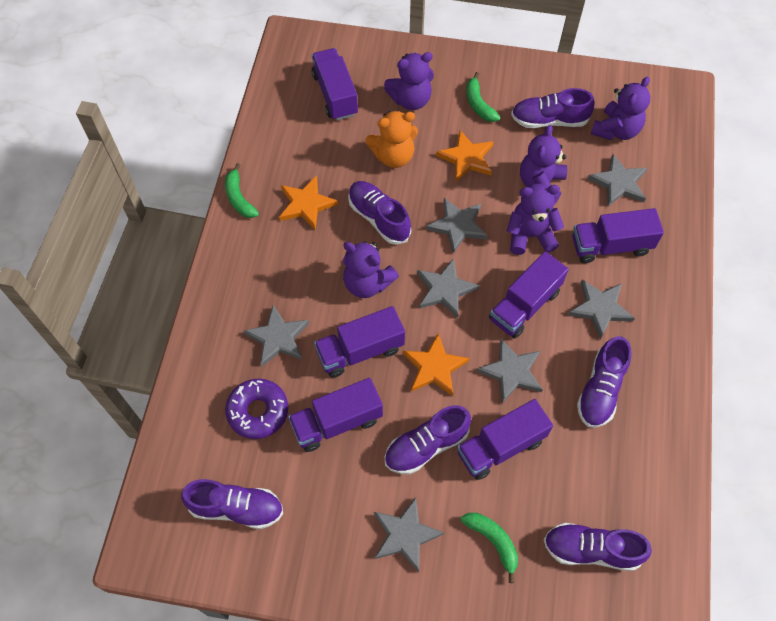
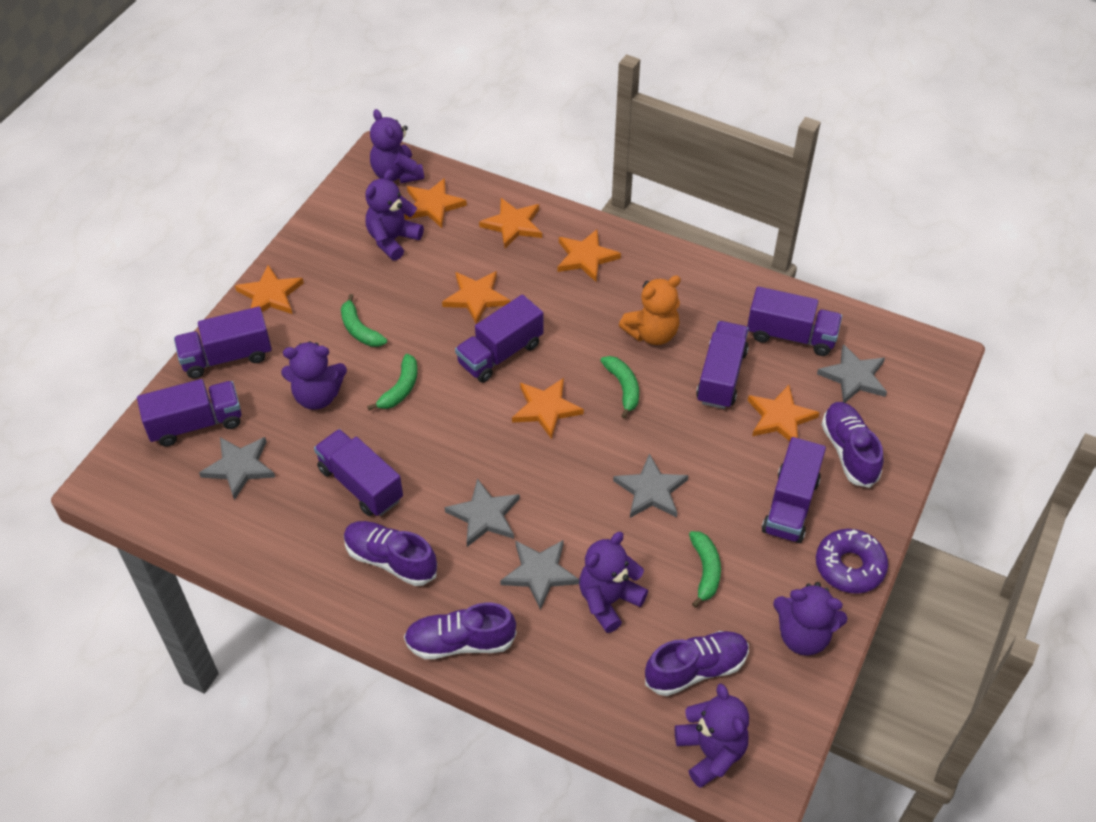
green banana: 3 -> 4
grey star: 7 -> 5
orange star: 3 -> 7
purple shoe: 6 -> 4
purple teddy bear: 5 -> 6
purple truck: 6 -> 7

